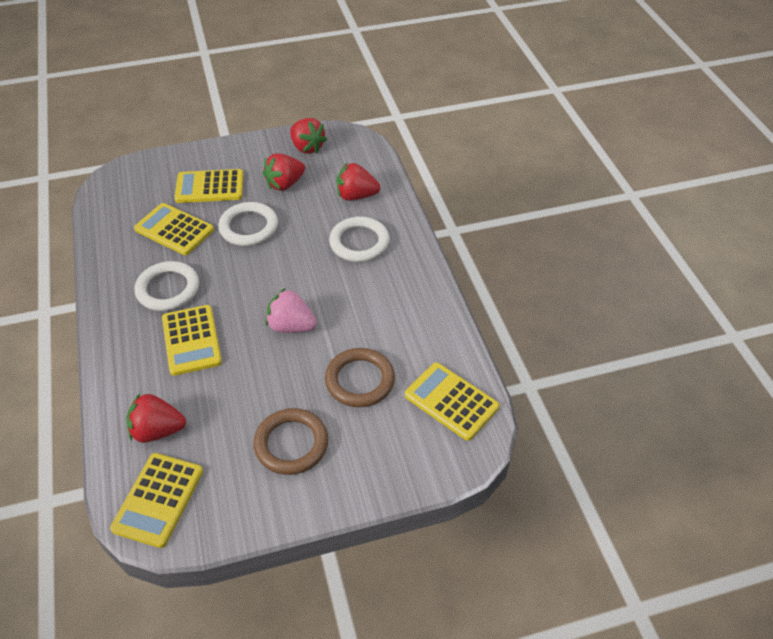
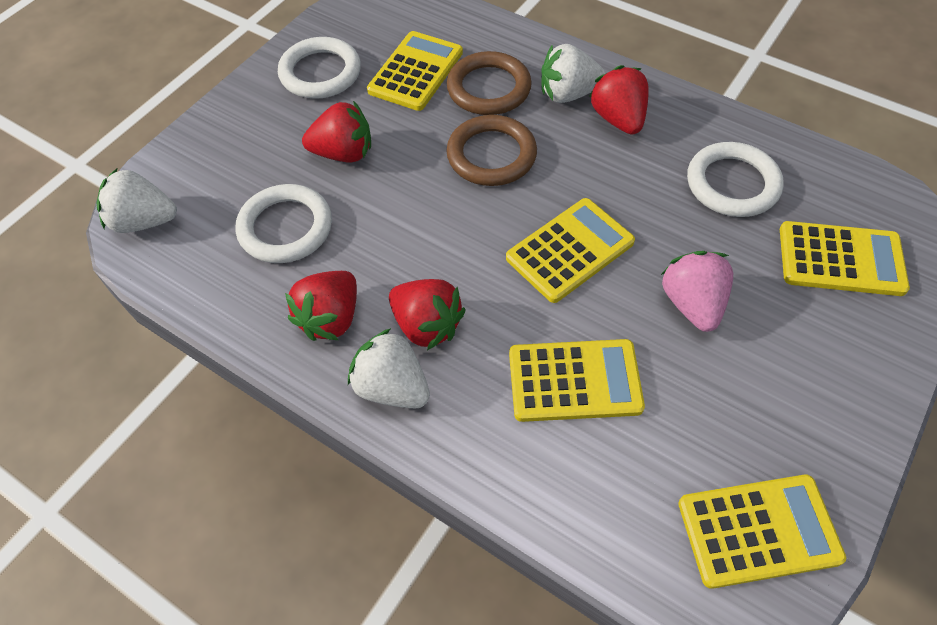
white strawberry: 0 -> 3

